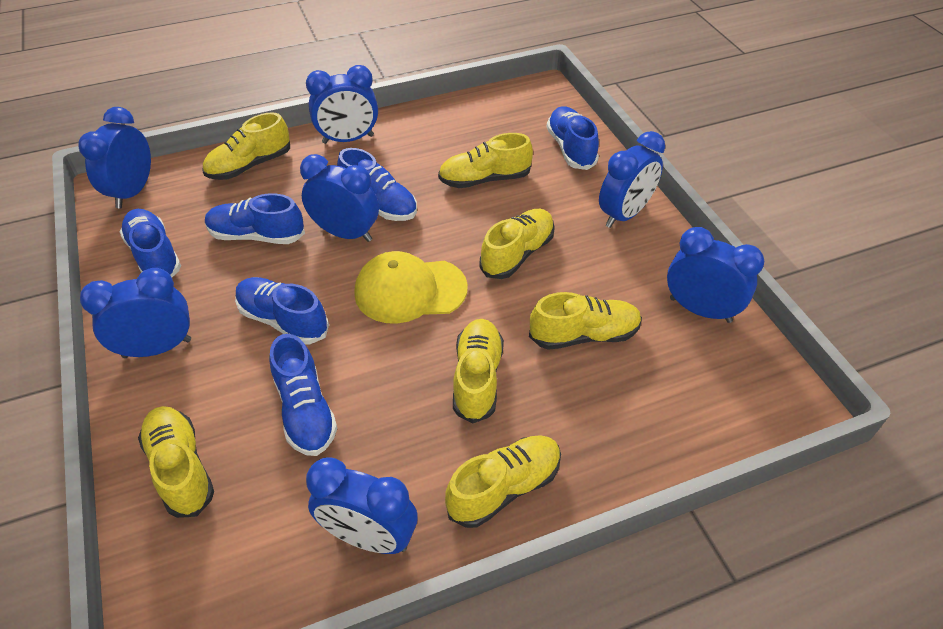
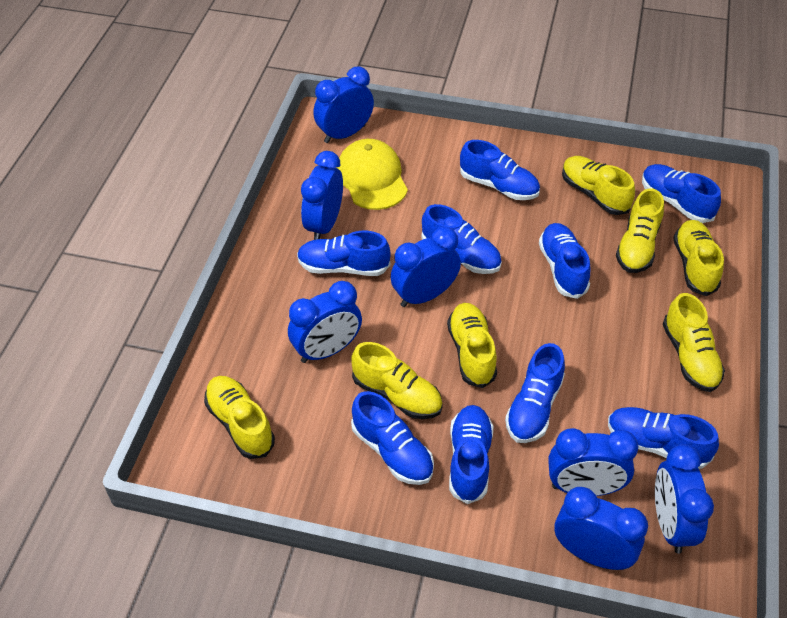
blue shoe: 6 -> 9

